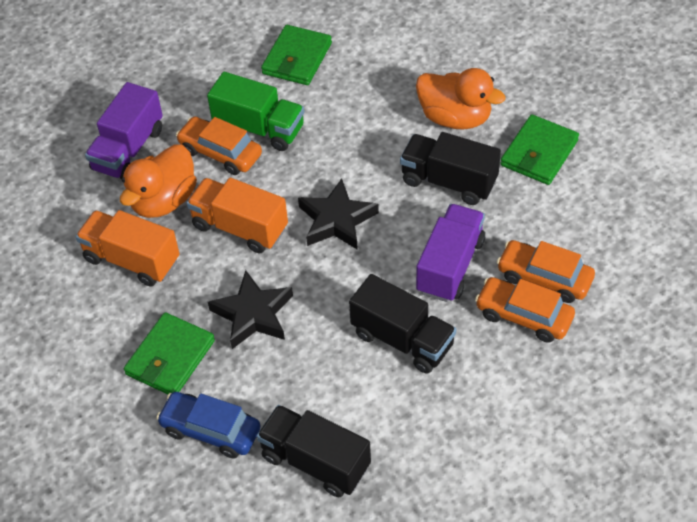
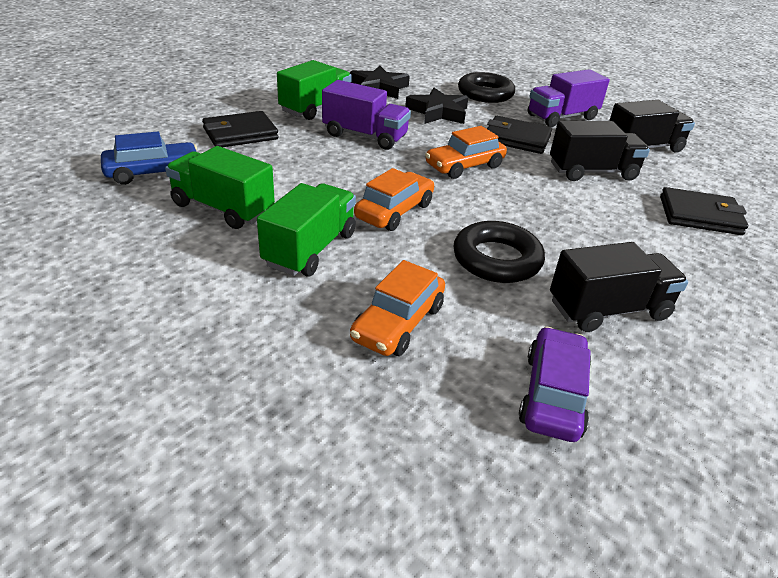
black ring: 0 -> 2
black wallet: 0 -> 3
green truck: 1 -> 3
green wallet: 3 -> 0
orange duck: 2 -> 0
orange truck: 2 -> 0
purple car: 0 -> 1

